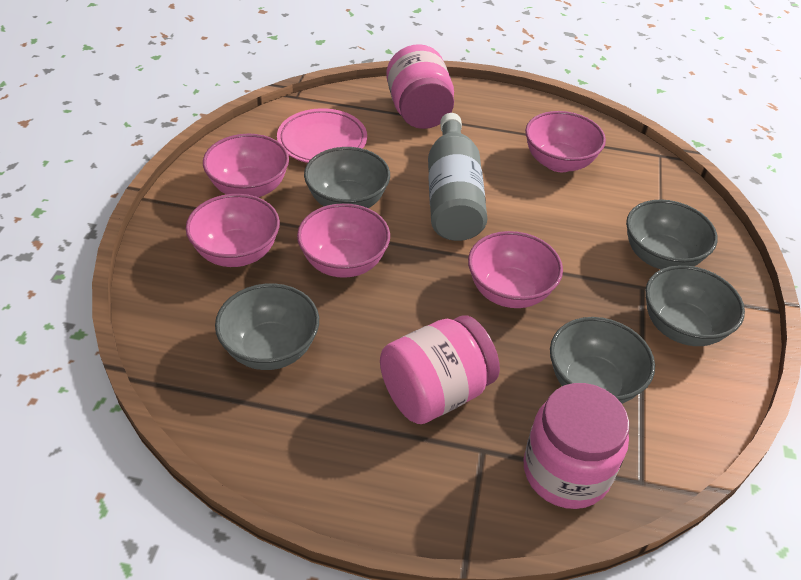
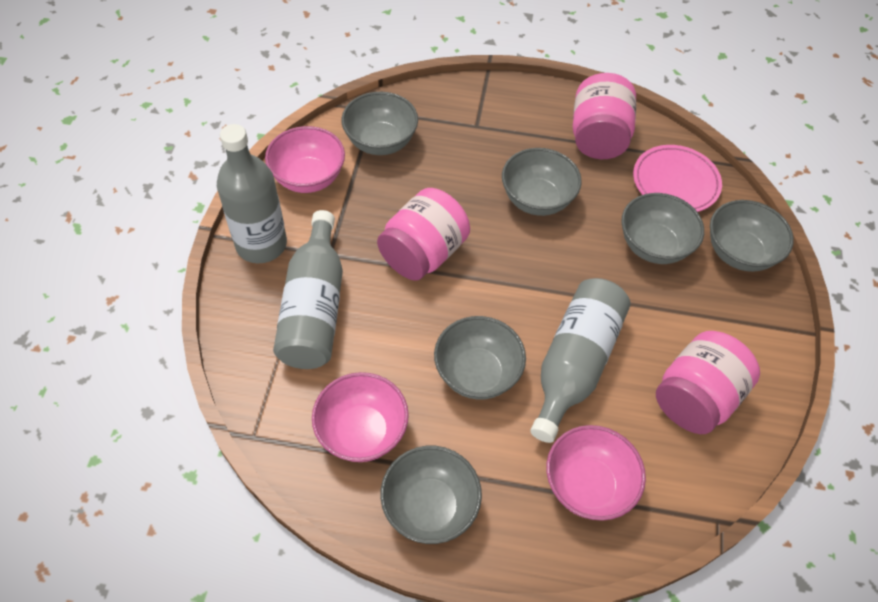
grey bottle: 1 -> 3
grey bowl: 5 -> 6
pink bowl: 5 -> 3

